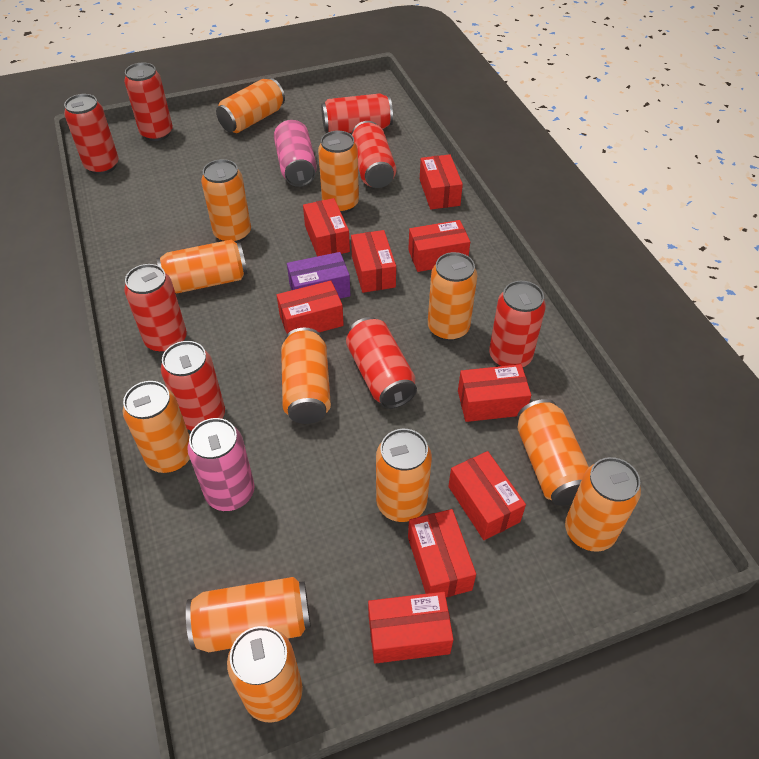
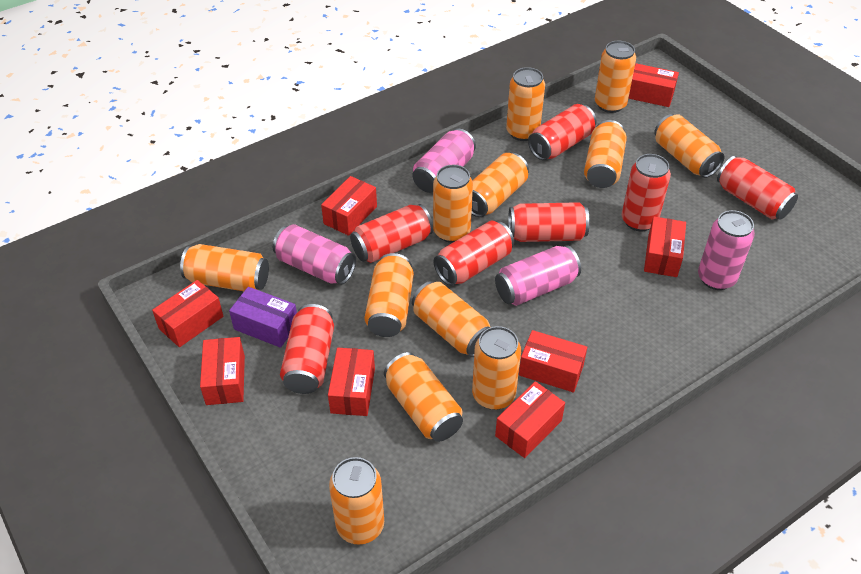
pink can: 2 -> 4
red box: 9 -> 8
red can: 8 -> 7

